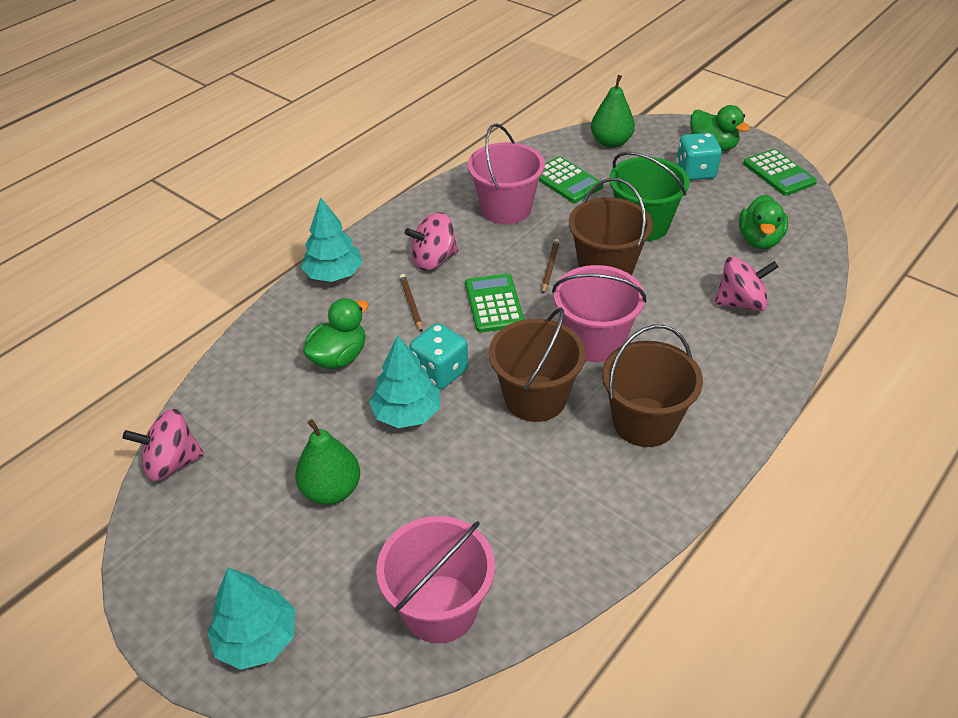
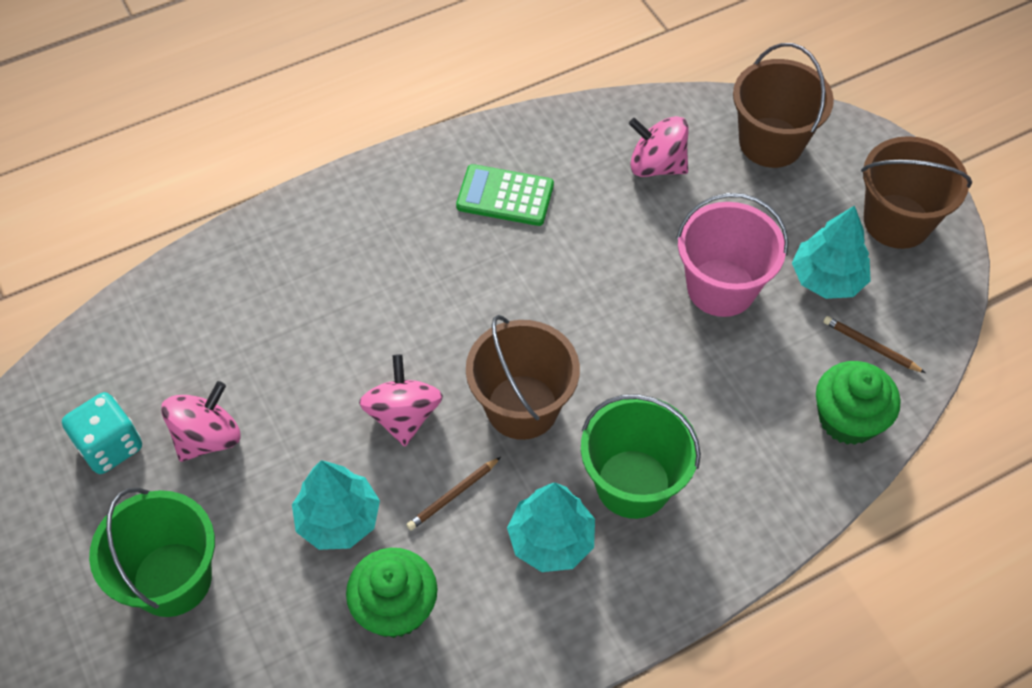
green bucket: 1 -> 2
green calculator: 3 -> 1
green cupcake: 0 -> 2
green duck: 3 -> 0
green pear: 2 -> 0
pink bucket: 3 -> 1
turquoise dice: 2 -> 1

